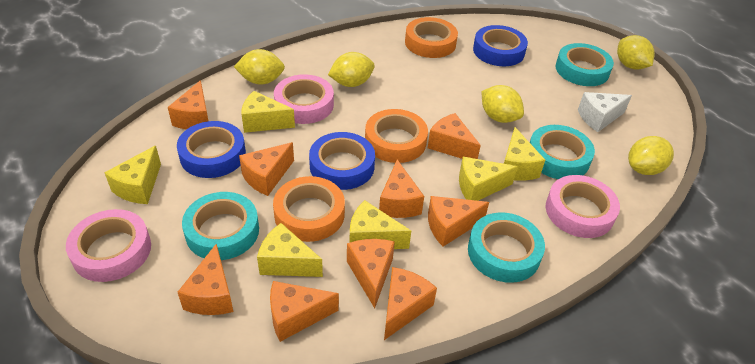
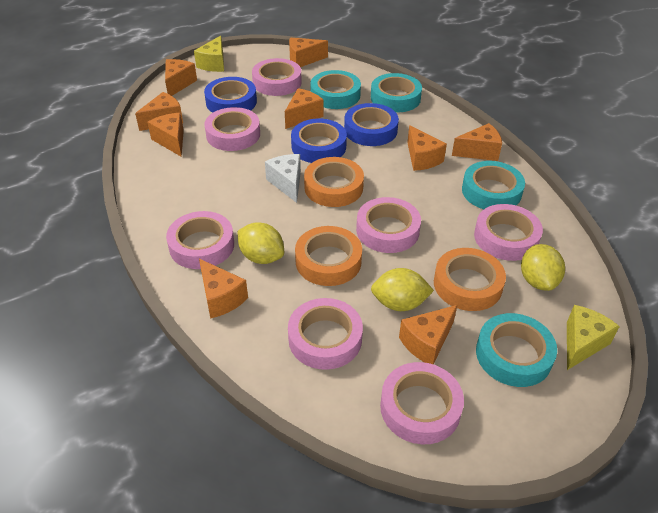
pink tape: 3 -> 7
yellow cheese: 6 -> 2
yellow lemon: 5 -> 3

